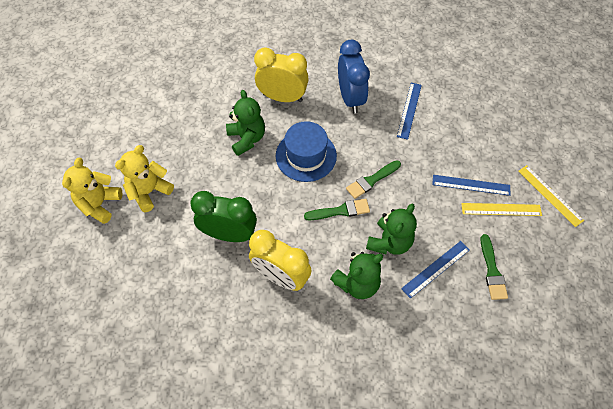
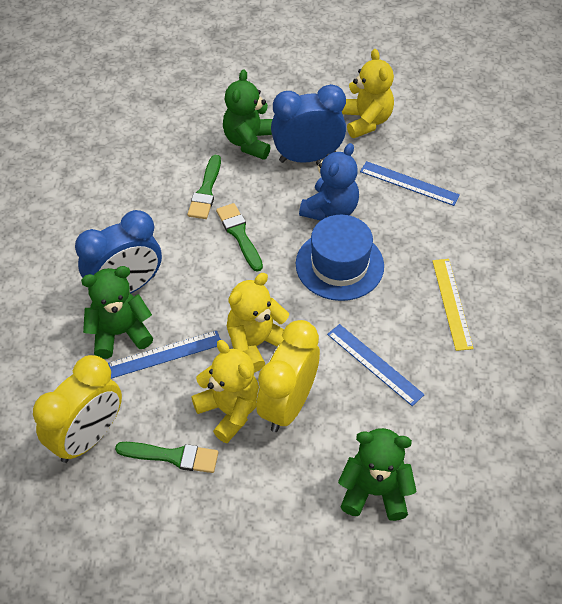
blue clock: 1 -> 2
blue teddy bear: 0 -> 1
green clock: 1 -> 0
yellow ruler: 2 -> 1
yellow teddy bear: 2 -> 3

